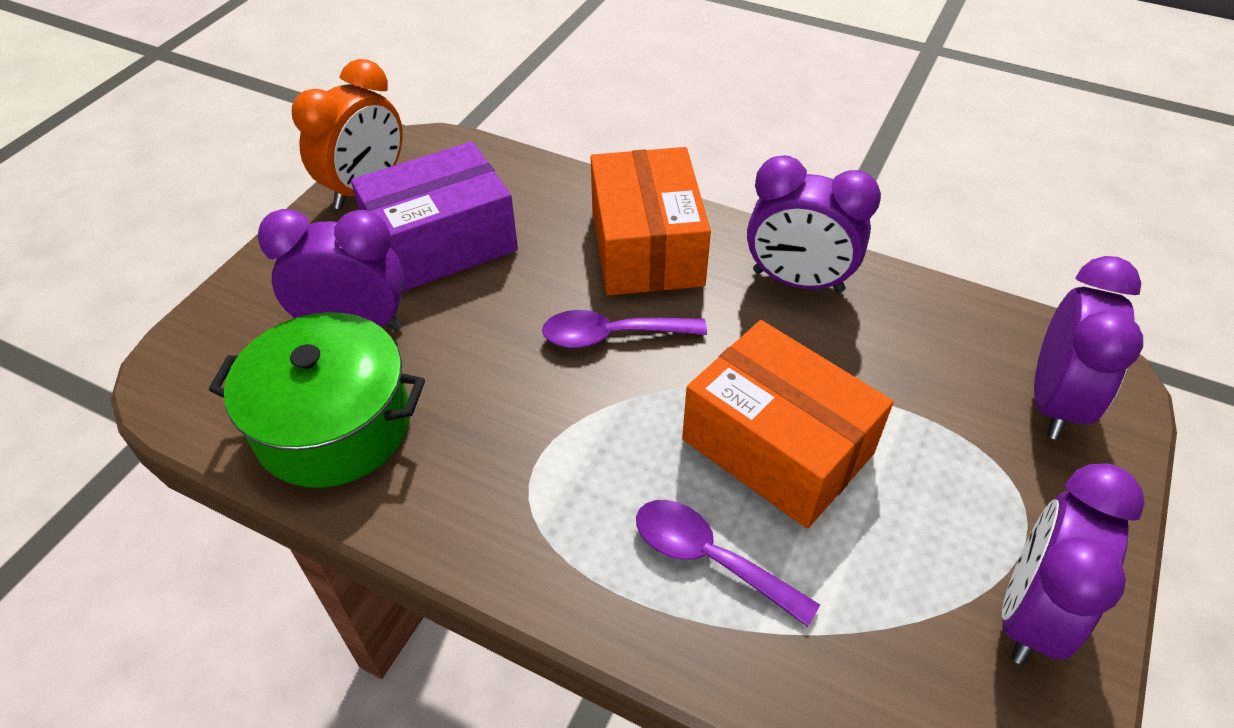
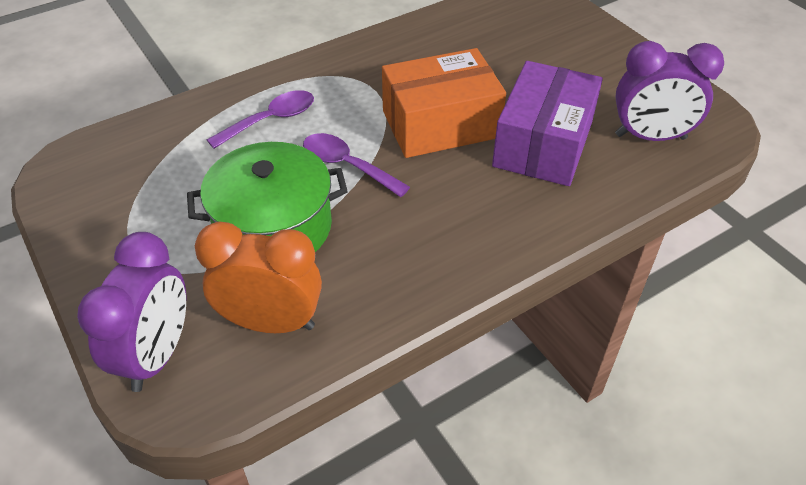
orange box: 2 -> 1
purple clock: 4 -> 2

